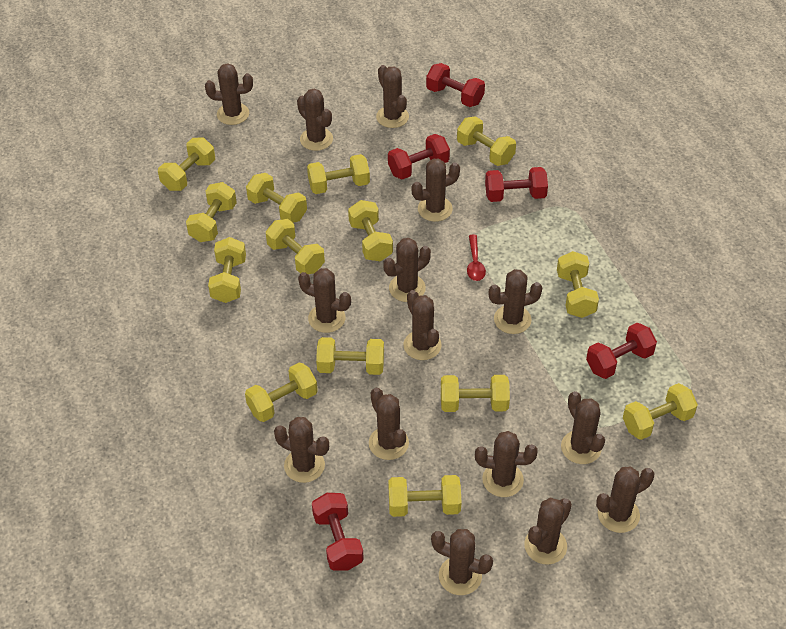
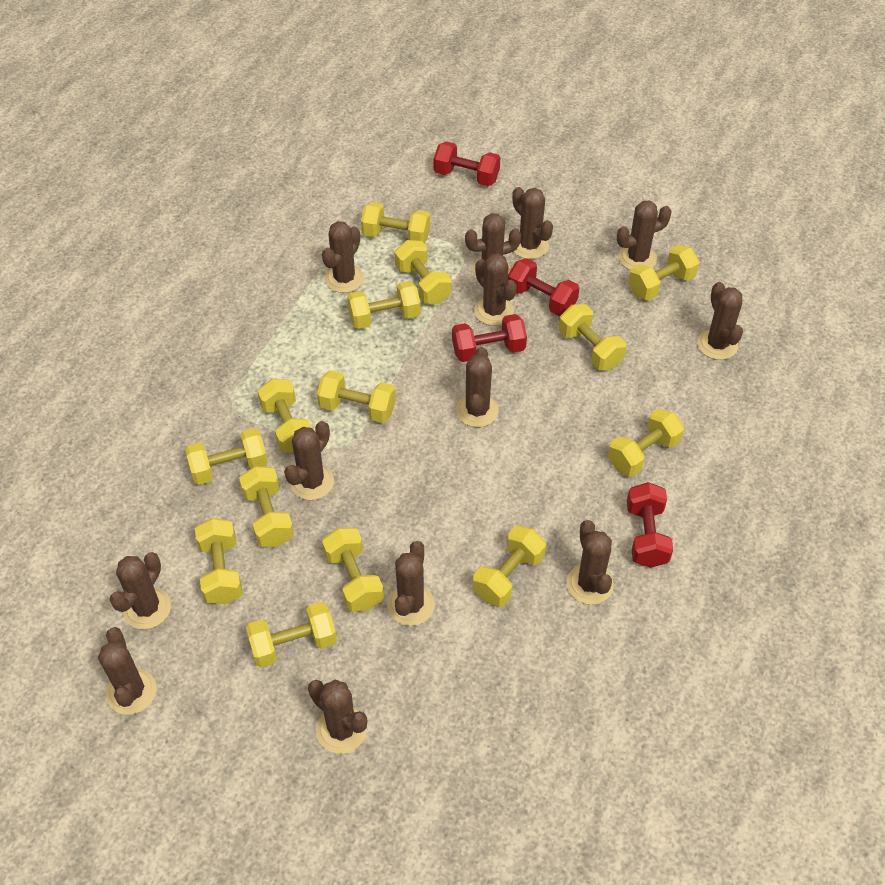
brown cactus: 15 -> 13
red dumbbell: 5 -> 4
red spoon: 1 -> 0

